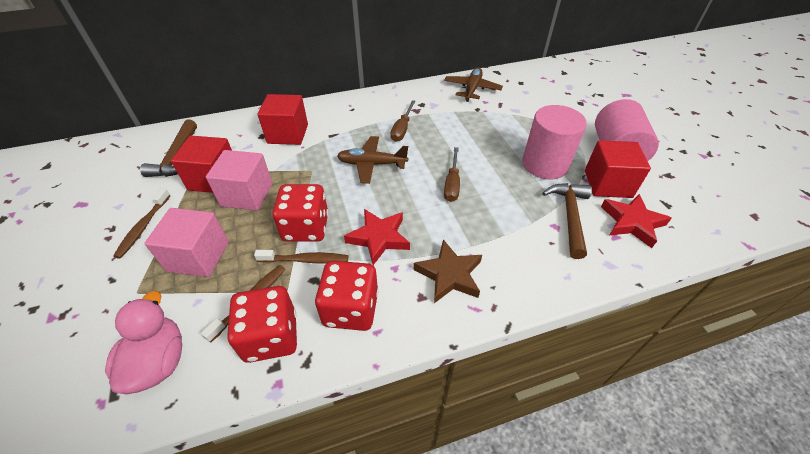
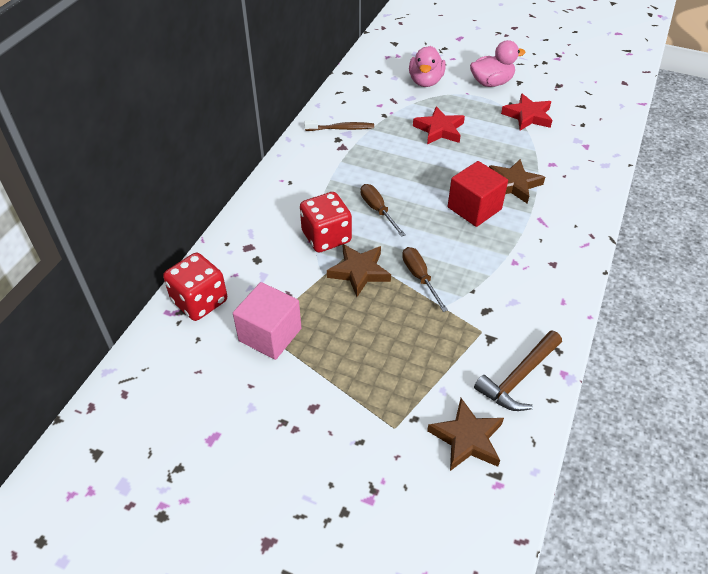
brown hammer: 2 -> 1
brown plane: 2 -> 0
brown star: 1 -> 3
brown toothbrush: 3 -> 1
pink cube: 2 -> 1
pink cylinder: 2 -> 0
pink duck: 1 -> 2
red cube: 3 -> 1
red dice: 3 -> 2

